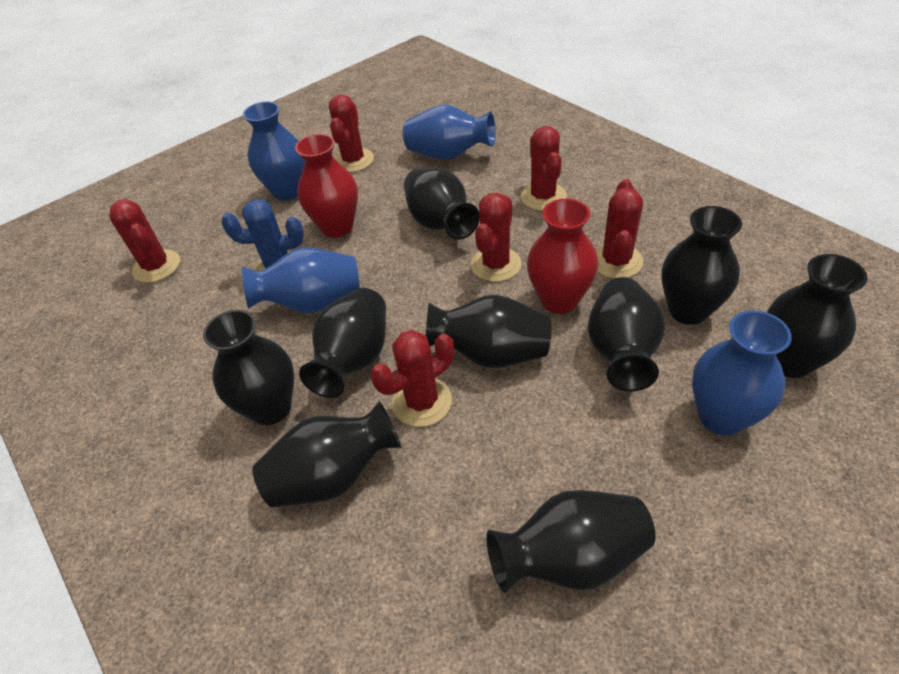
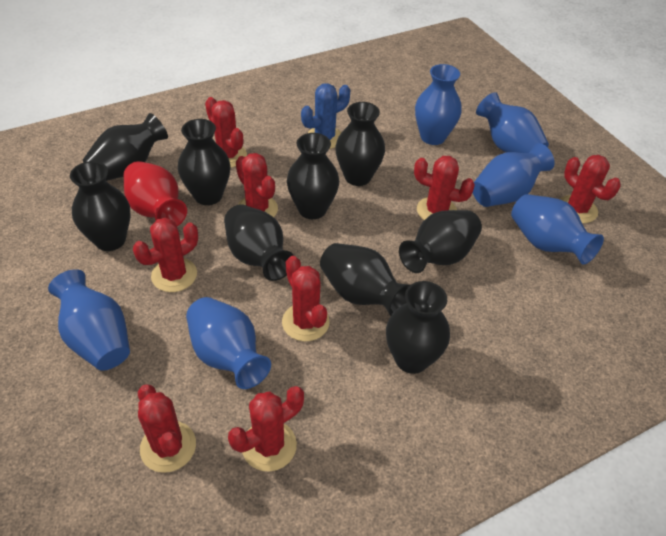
blue vase: 4 -> 6
red cactus: 6 -> 8
red vase: 2 -> 1

